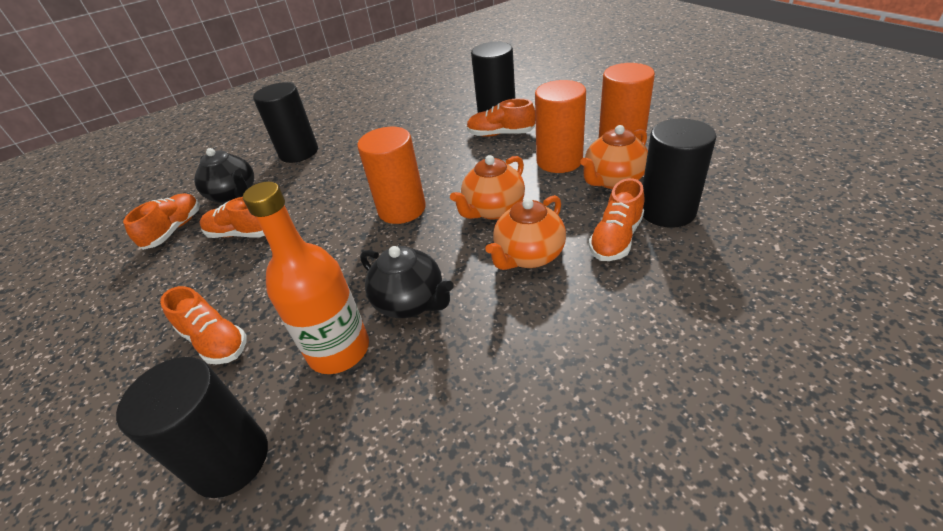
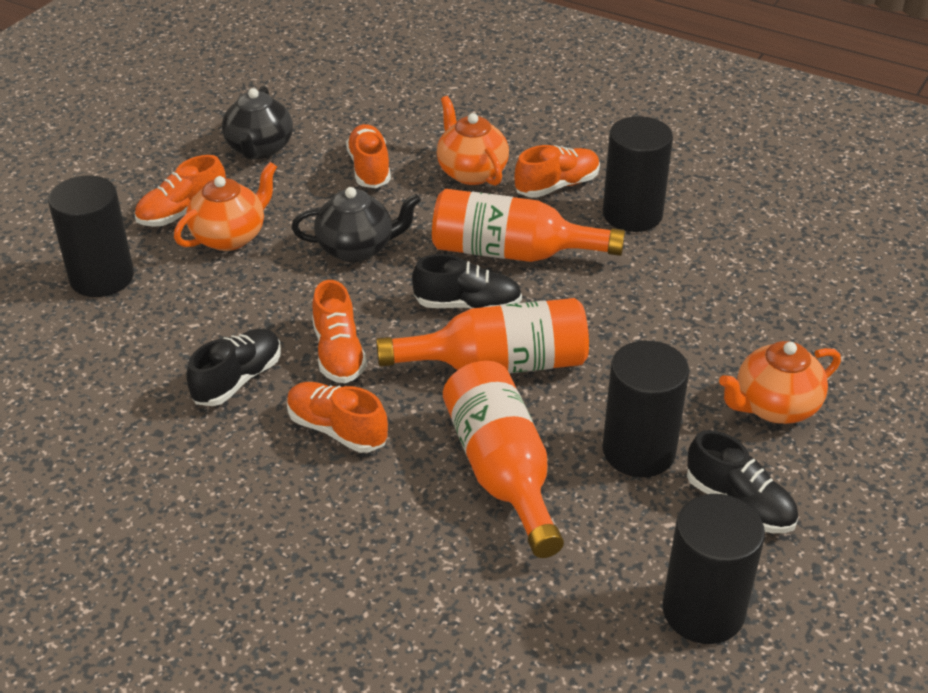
black shoe: 0 -> 3
orange bottle: 1 -> 3
orange cylinder: 3 -> 0

